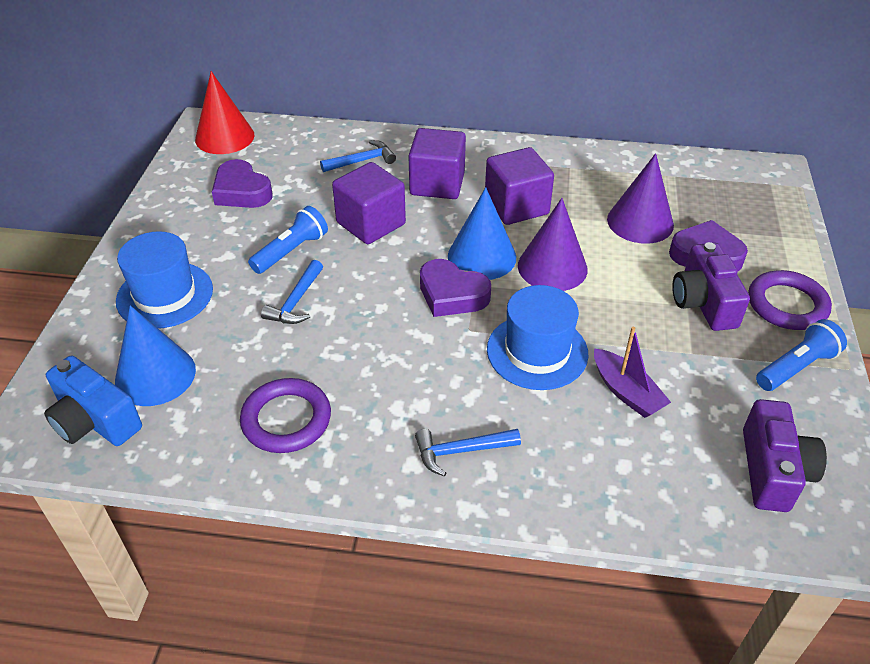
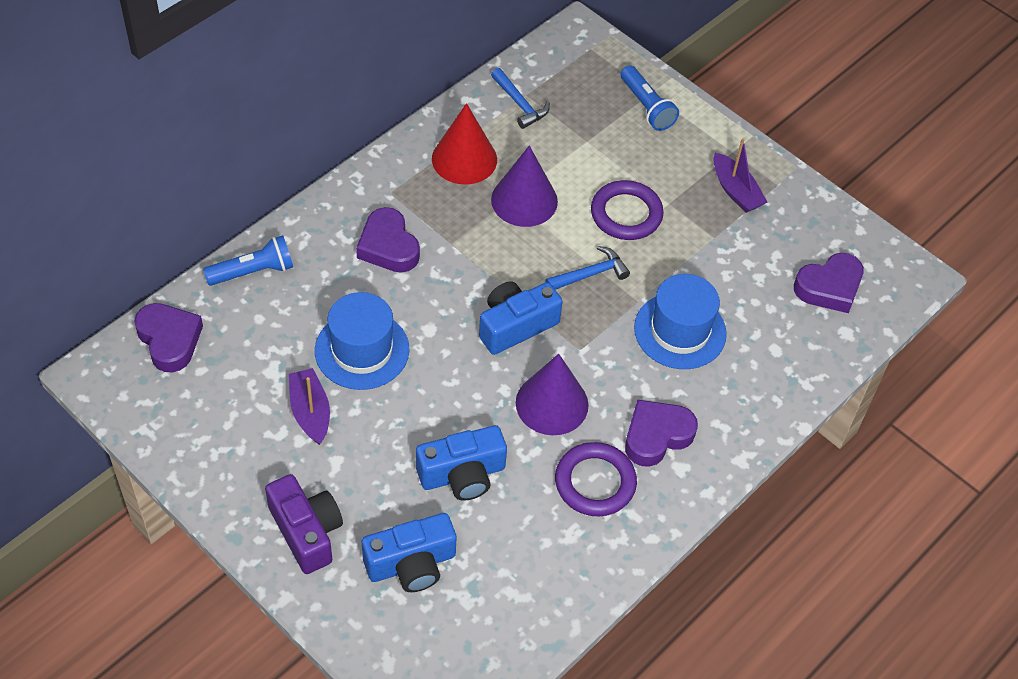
blue camera: 1 -> 3
blue cone: 2 -> 0
blue hammer: 3 -> 2
purple boat: 1 -> 2
purple camera: 2 -> 1
purple cube: 3 -> 0
purple heart: 3 -> 4

